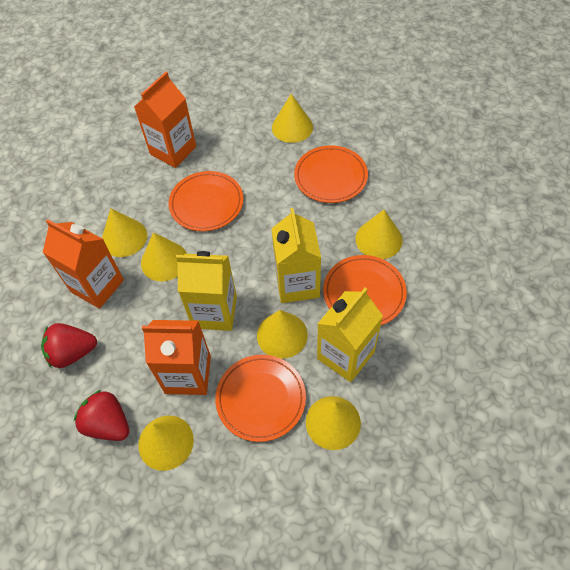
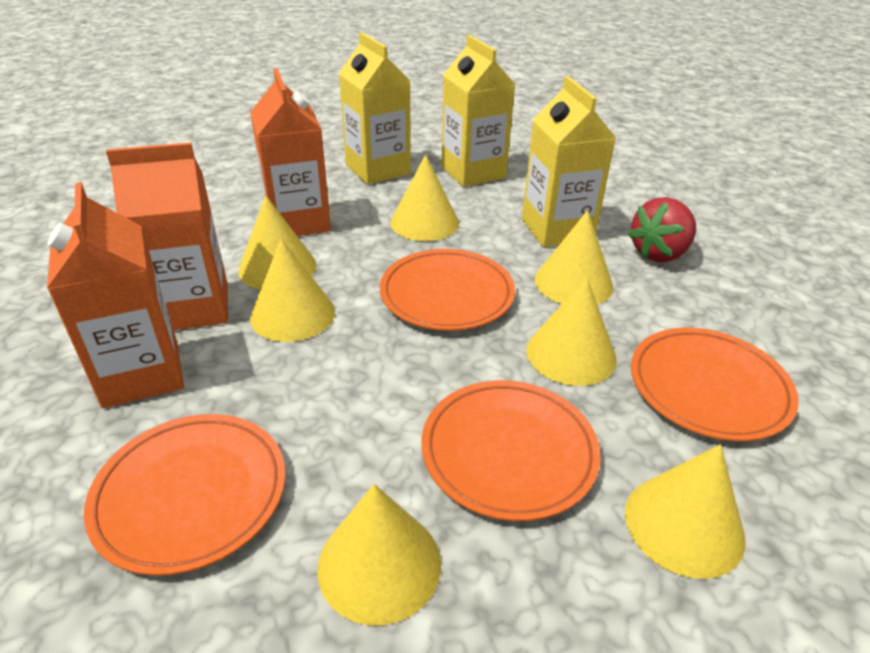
red strawberry: 2 -> 1

